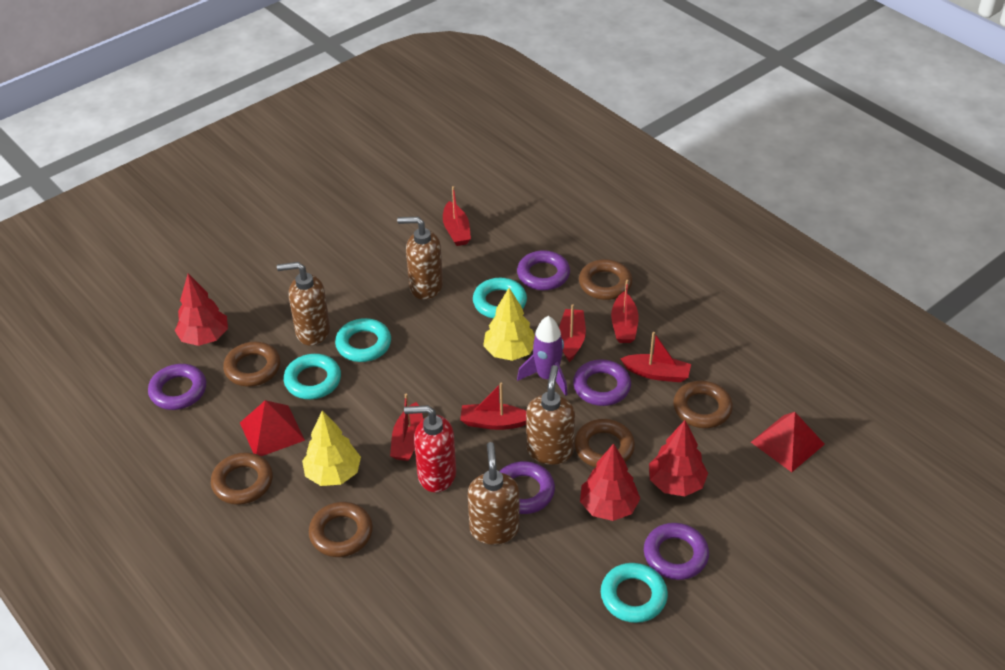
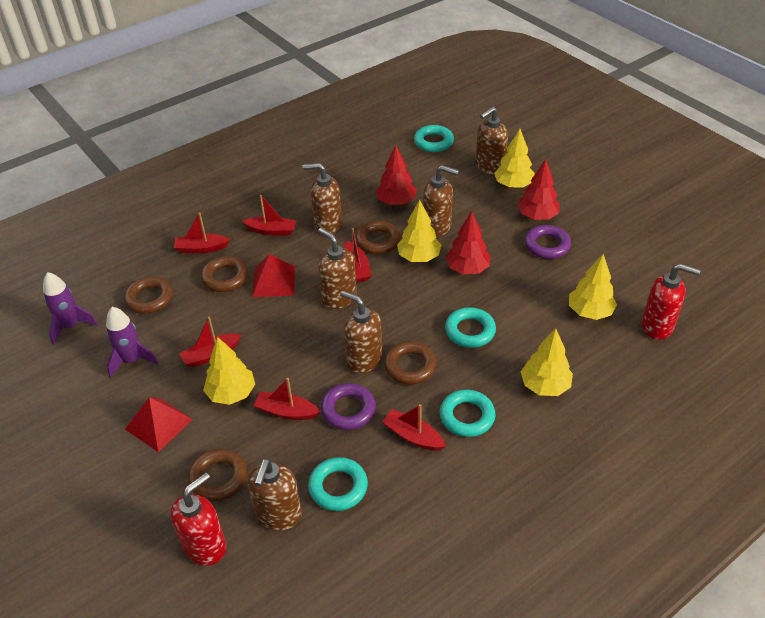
brown ring: 6 -> 5
brown soap dispenser: 4 -> 6
purple ring: 5 -> 2
purple rocket: 1 -> 2
red soap dispenser: 1 -> 2
yellow tree: 2 -> 5

